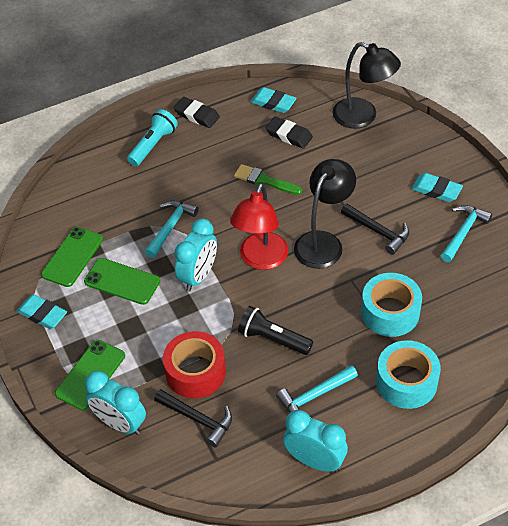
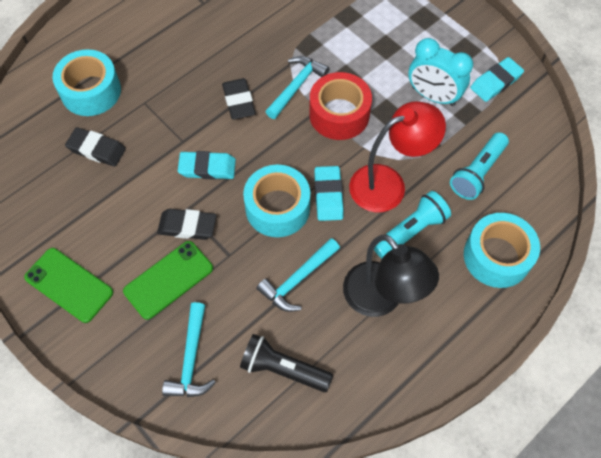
black eraser: 2 -> 3
black hammer: 2 -> 0
black lamp: 2 -> 1
green brush: 1 -> 0
green phone: 3 -> 2
turquoise clock: 3 -> 1
turquoise flashlight: 1 -> 2
turquoise tape: 2 -> 3

